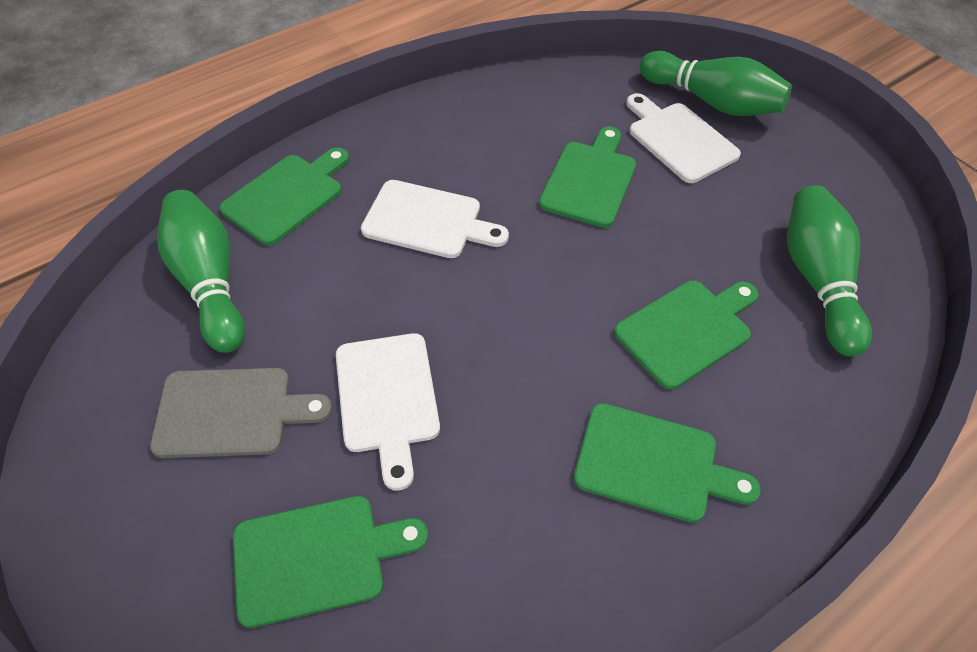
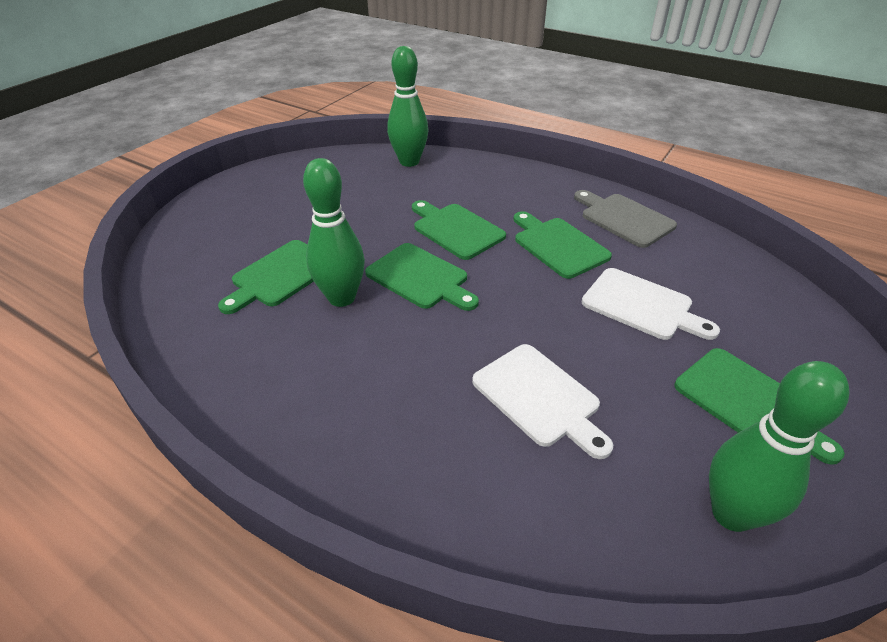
white cutting board: 3 -> 2

